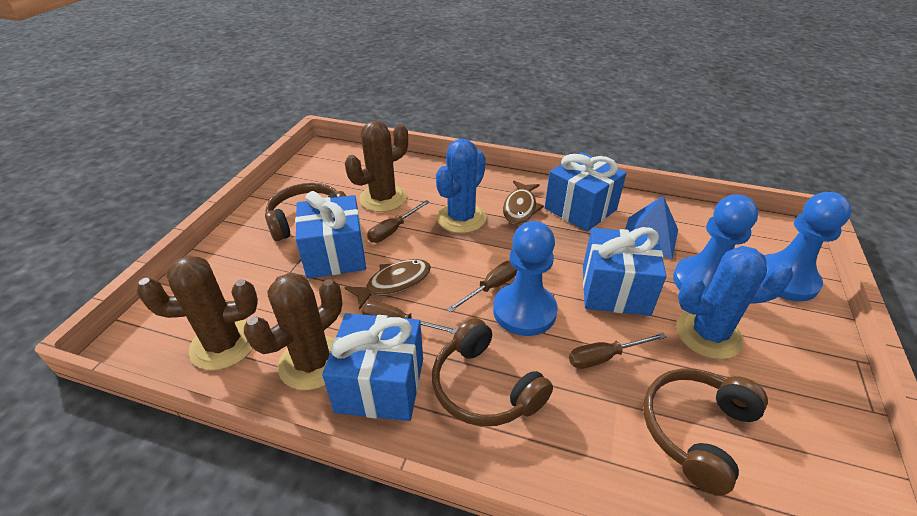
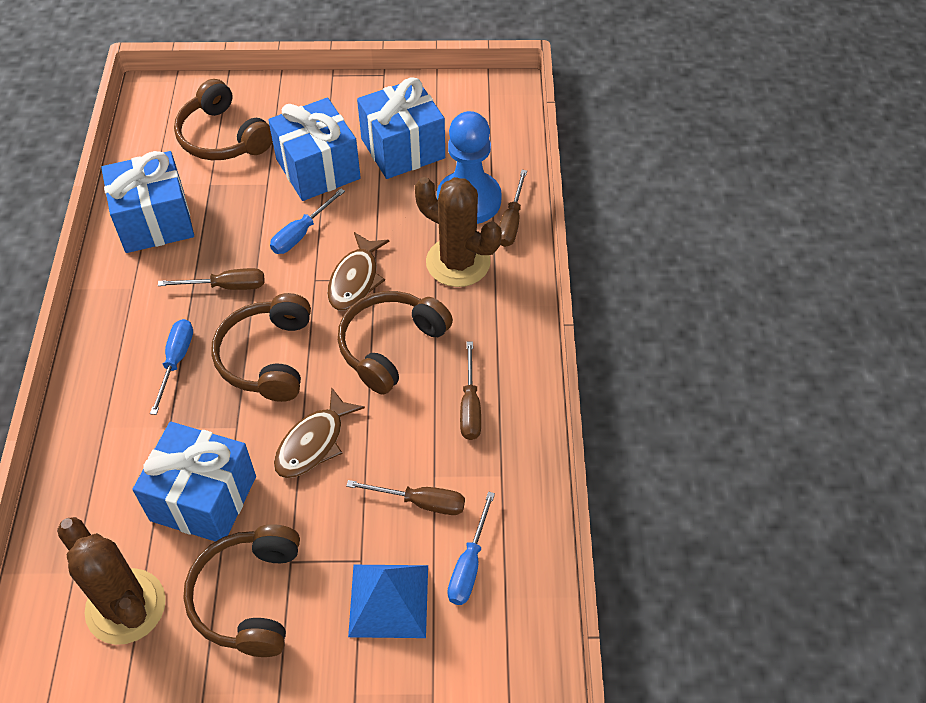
blue cactus: 2 -> 0
blue pawn: 3 -> 1
blue screwdriver: 0 -> 3
brown cactus: 3 -> 2
brown headphones: 3 -> 4

